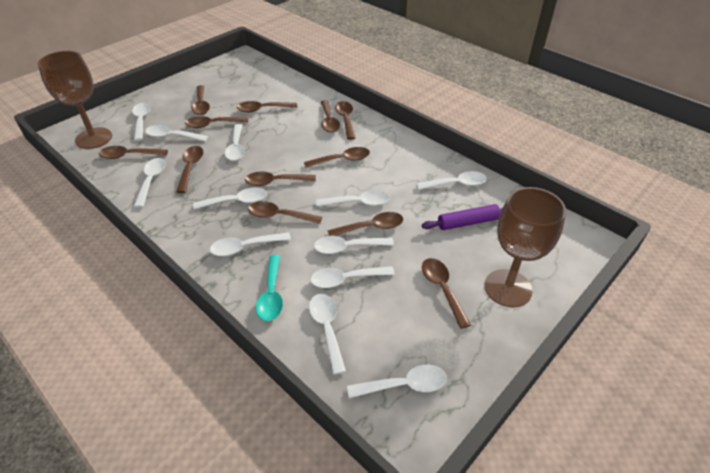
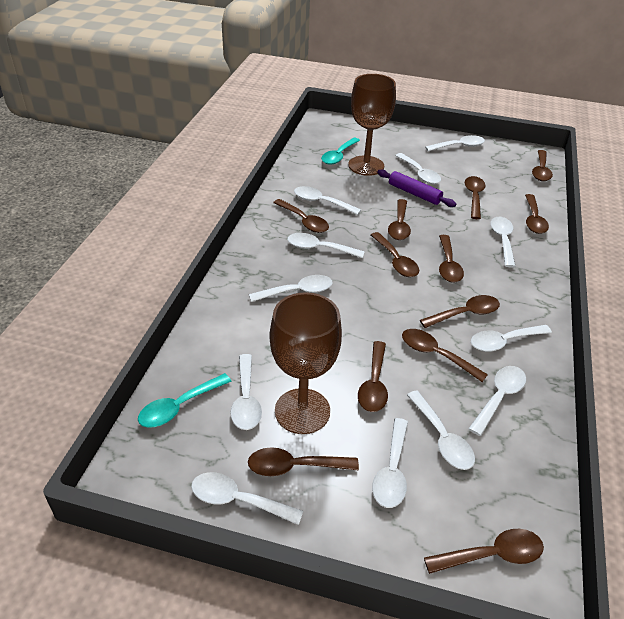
turquoise spoon: 1 -> 2

